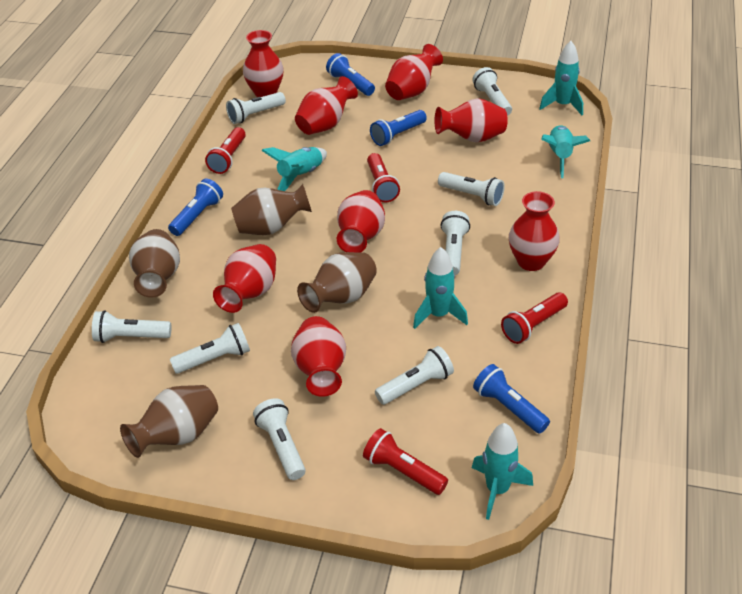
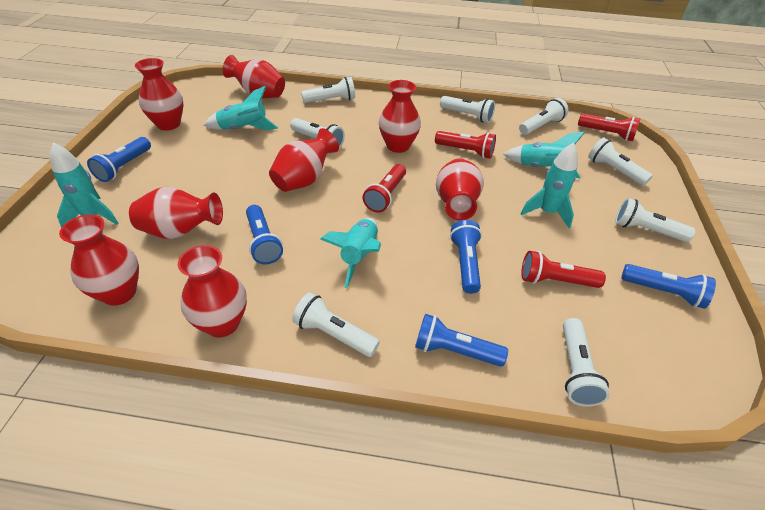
blue flashlight: 4 -> 5
brown vase: 4 -> 0

